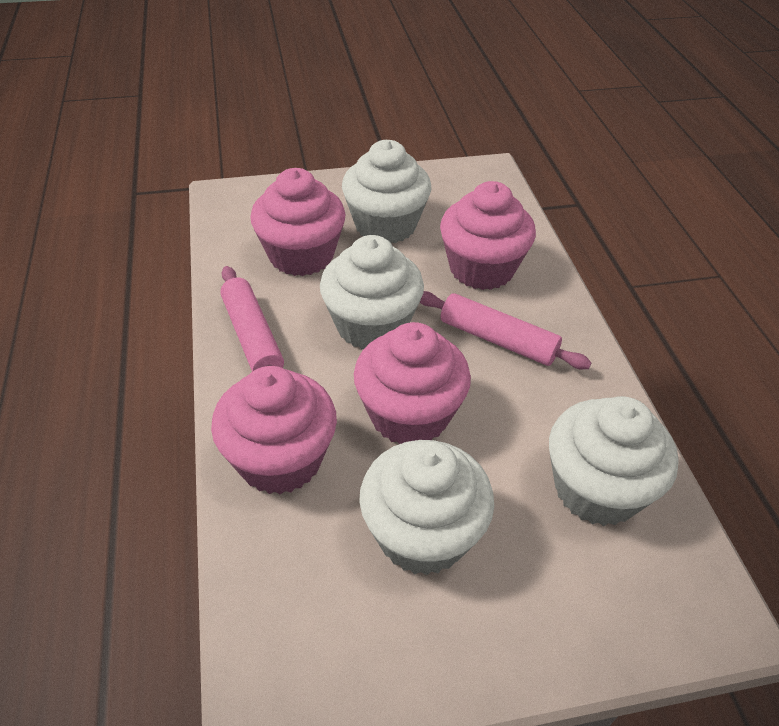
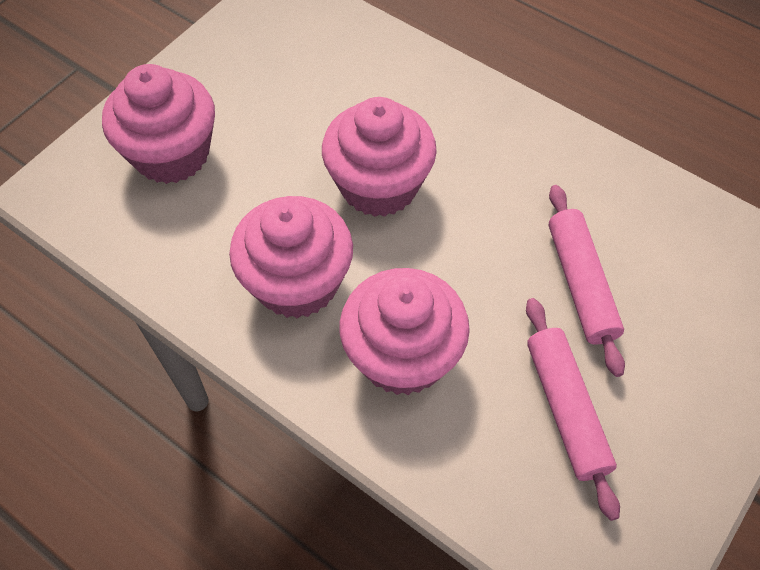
white cupcake: 4 -> 0

